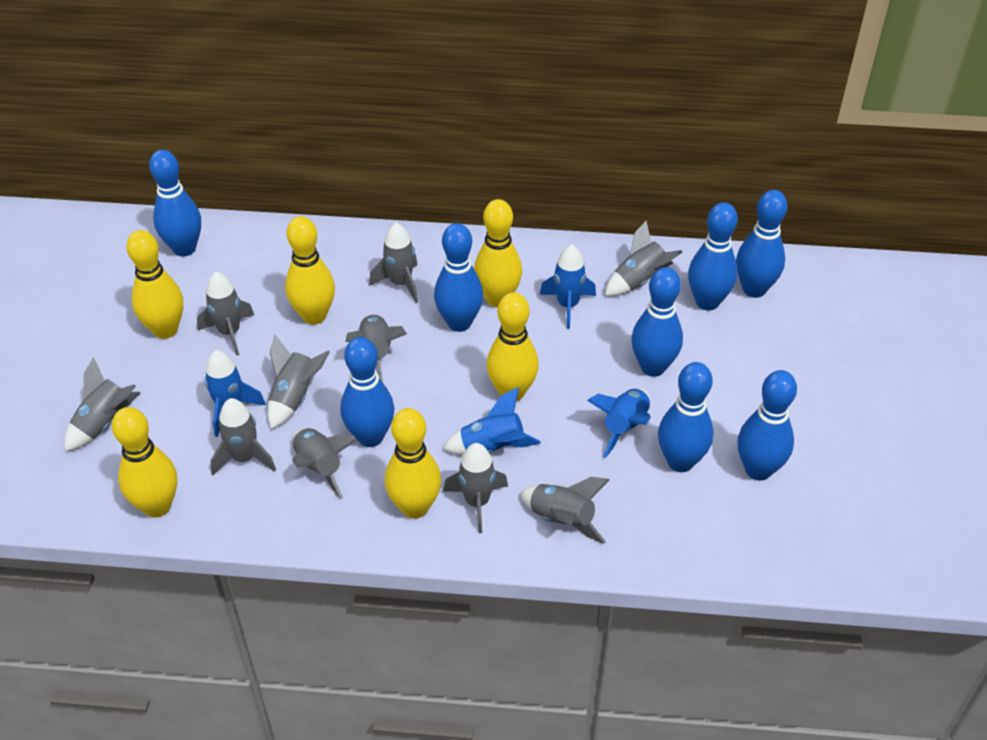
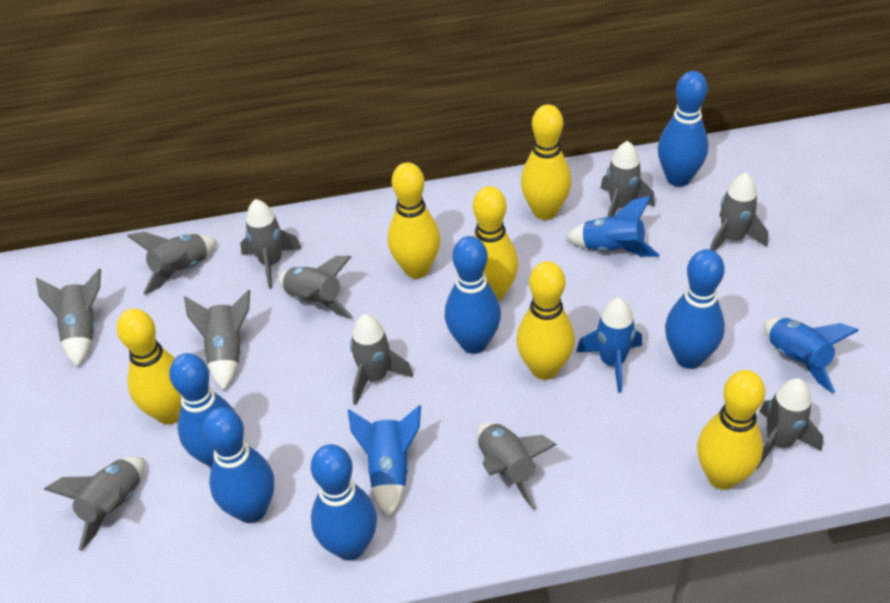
blue bowling pin: 8 -> 6
grey rocket: 10 -> 11

